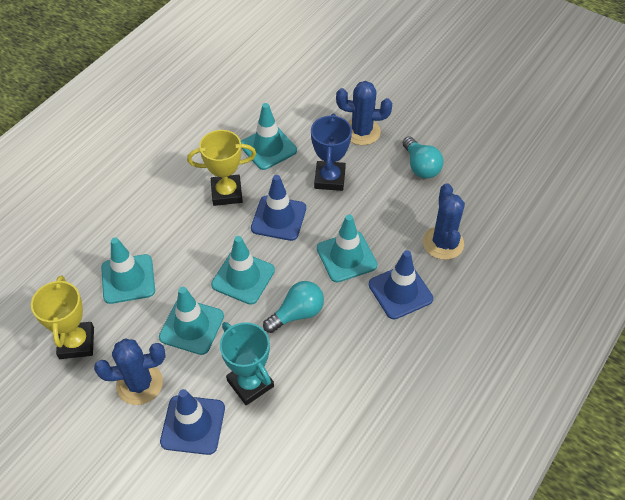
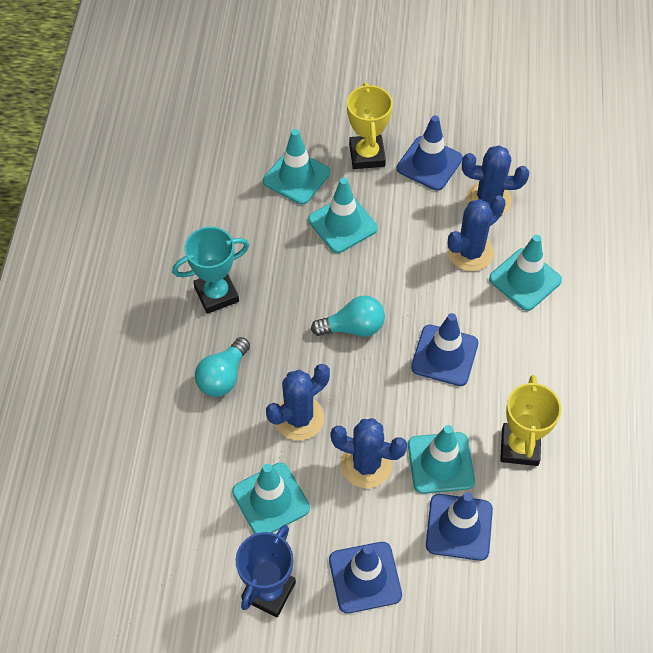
blue cactus: 3 -> 4
blue traffic cone: 3 -> 4

